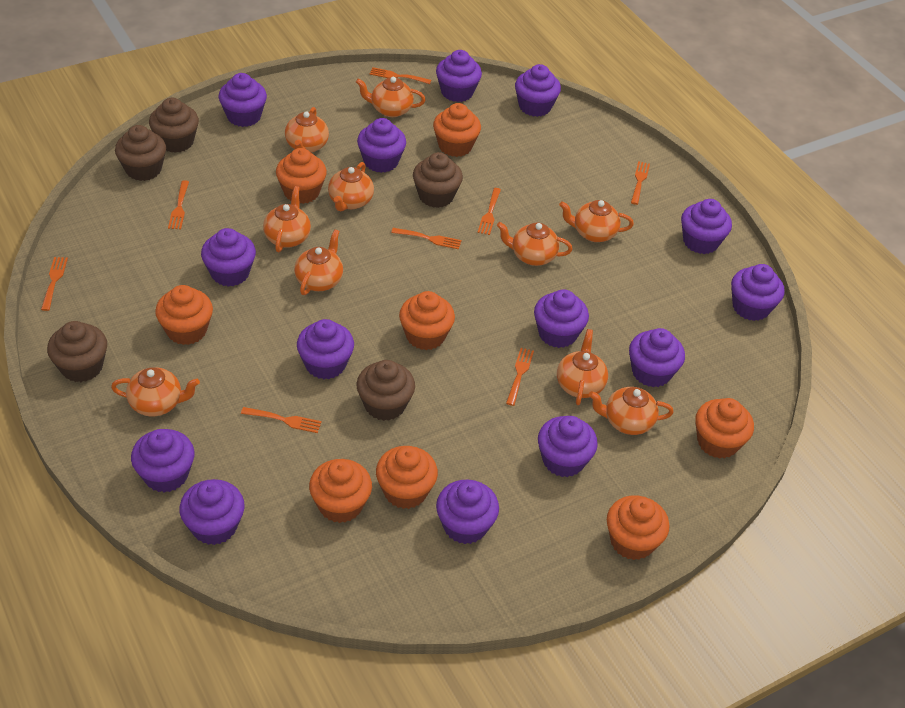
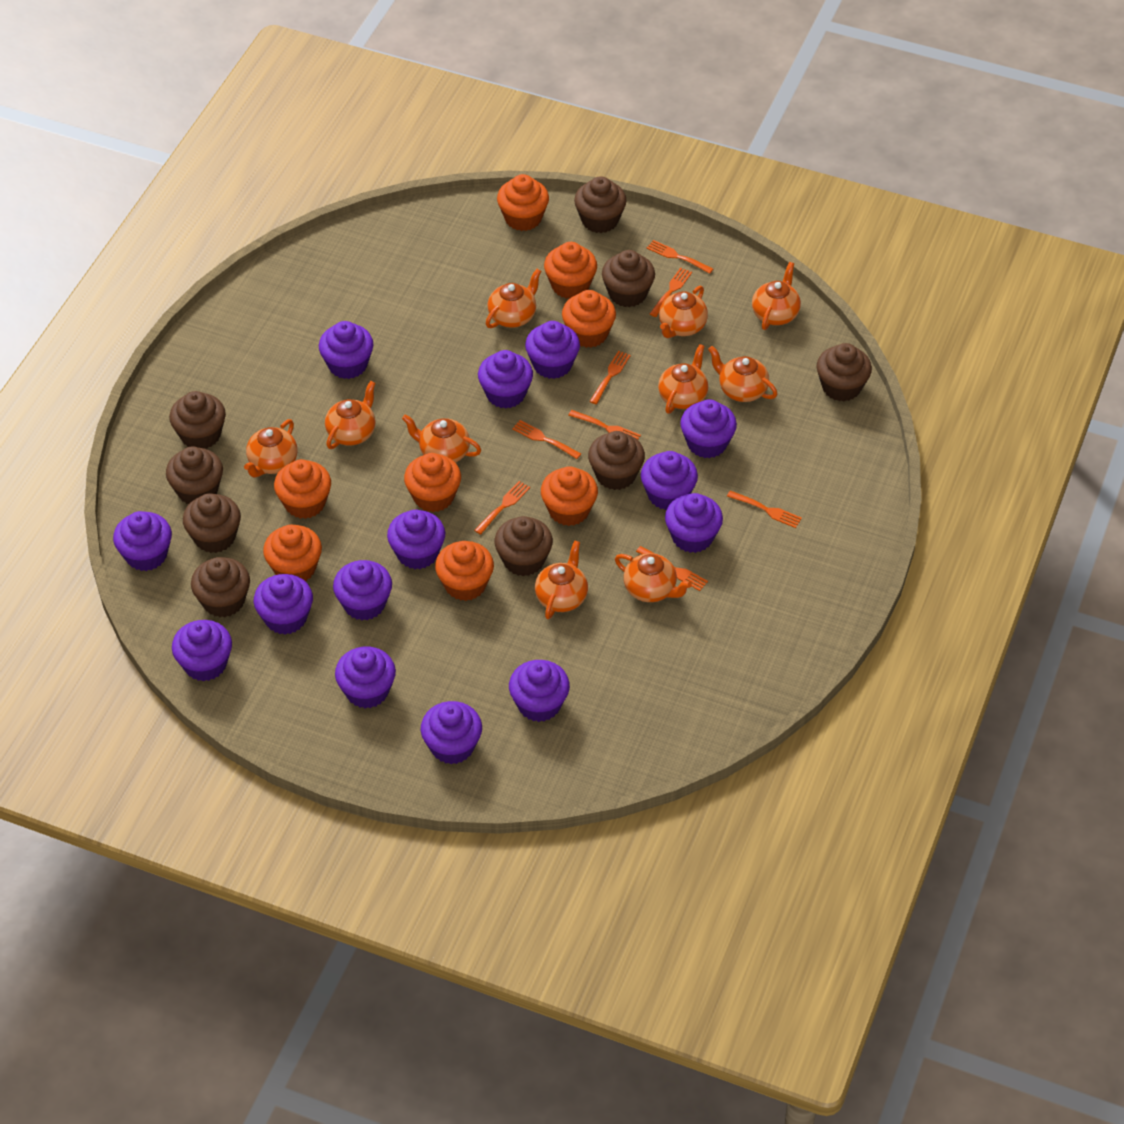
brown cupcake: 5 -> 9

